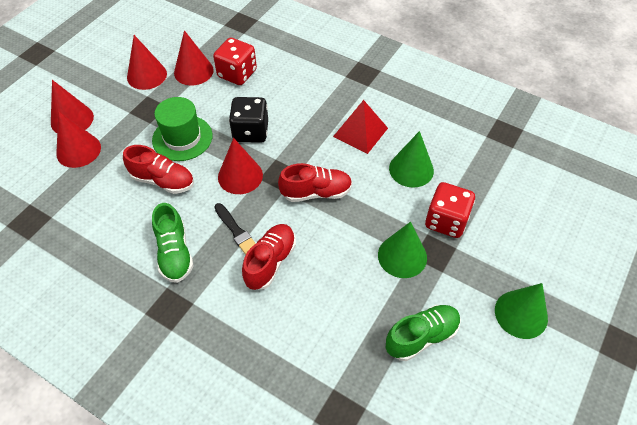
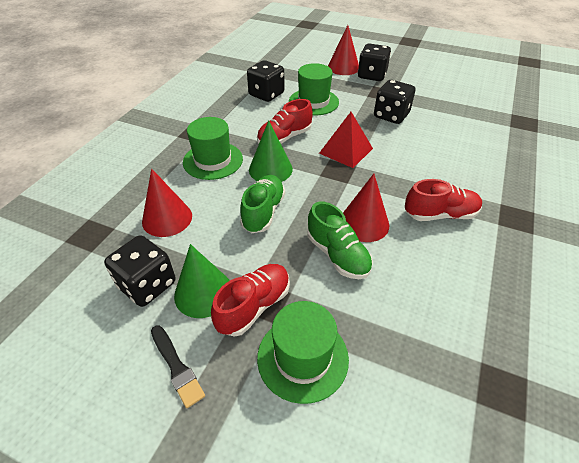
black dice: 1 -> 4
green cone: 3 -> 2
green hat: 1 -> 3
red cone: 5 -> 3
red dice: 2 -> 0

